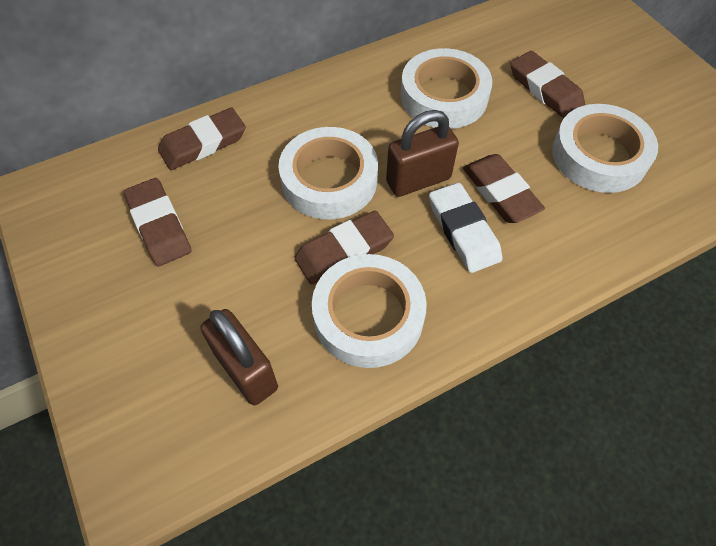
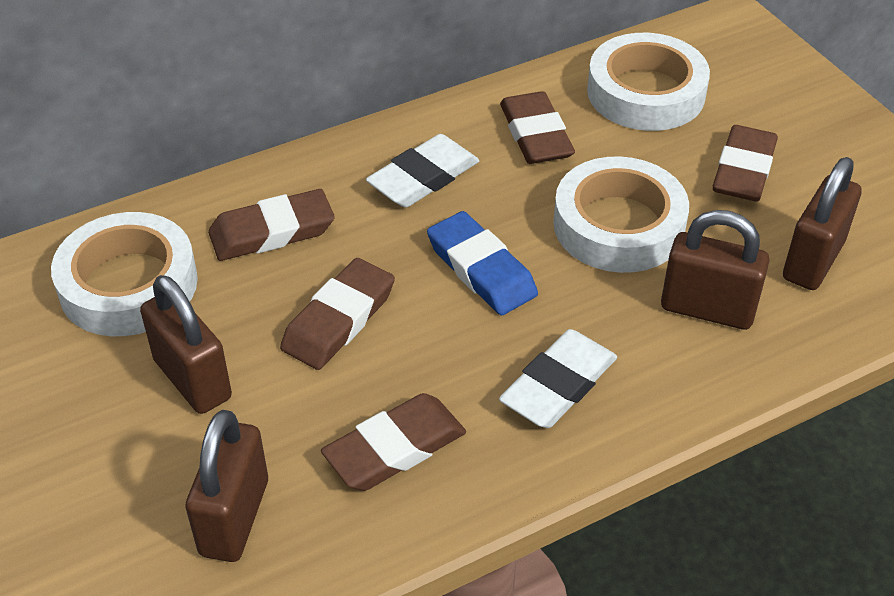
blue eraser: 0 -> 1
brown padlock: 2 -> 4
white eraser: 1 -> 2
white tape: 4 -> 3

